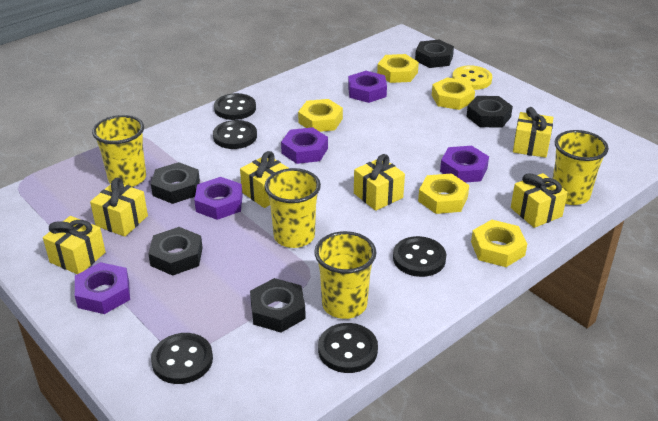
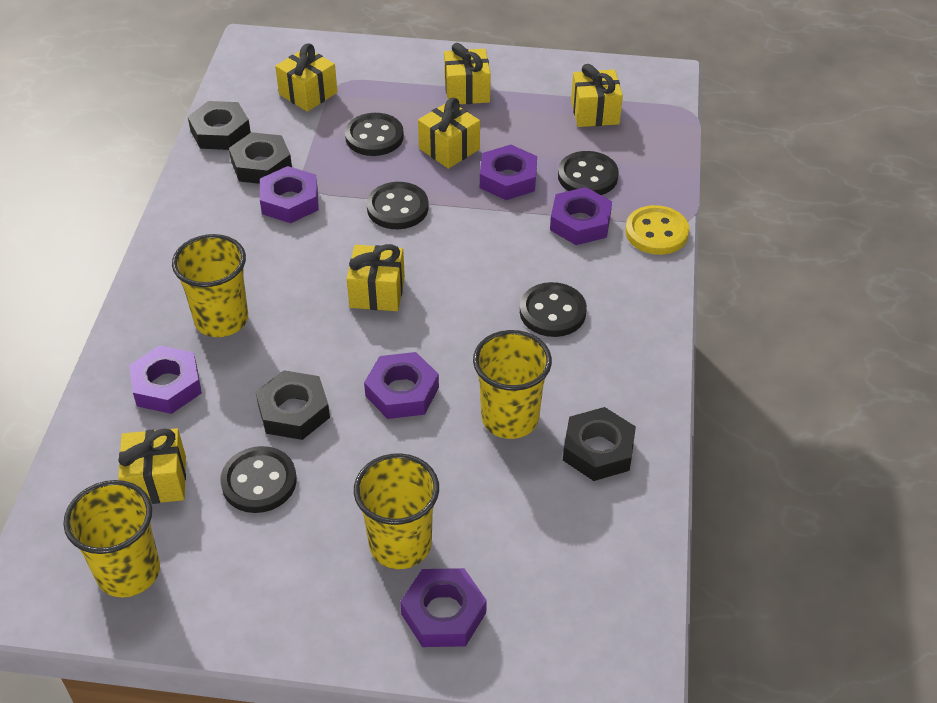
black nut: 5 -> 4
purple nut: 5 -> 6
yellow nut: 5 -> 0

